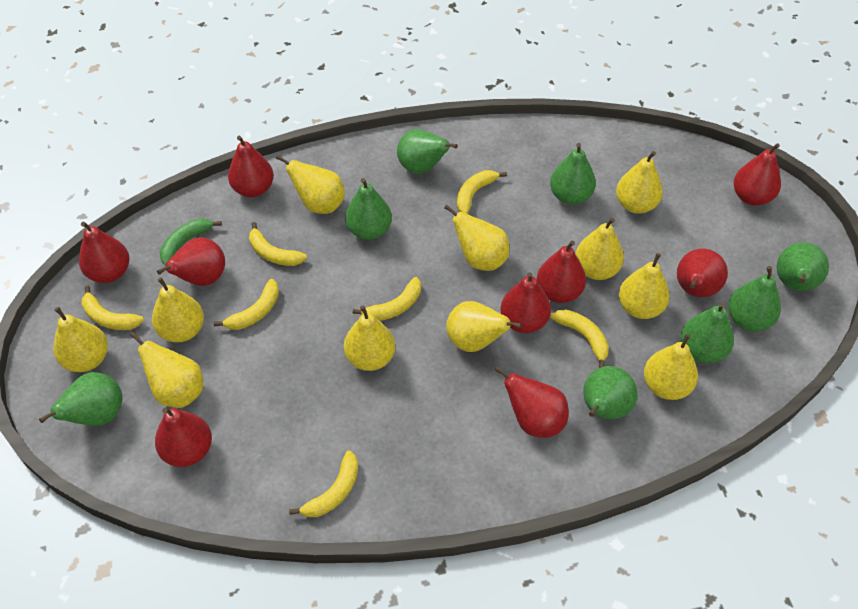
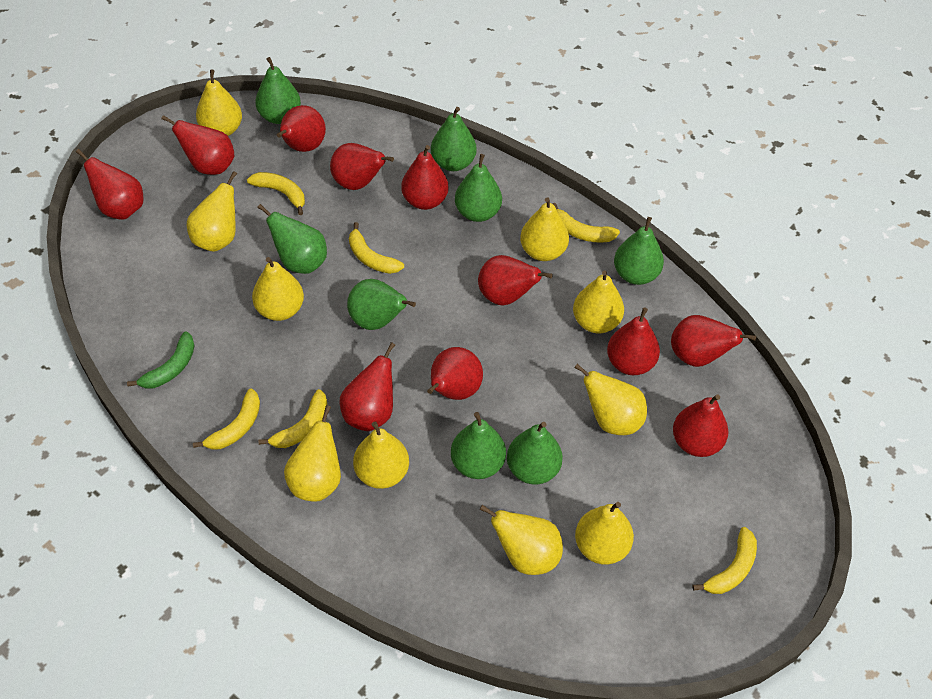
red pear: 9 -> 11
yellow banana: 7 -> 6
yellow pear: 11 -> 10

